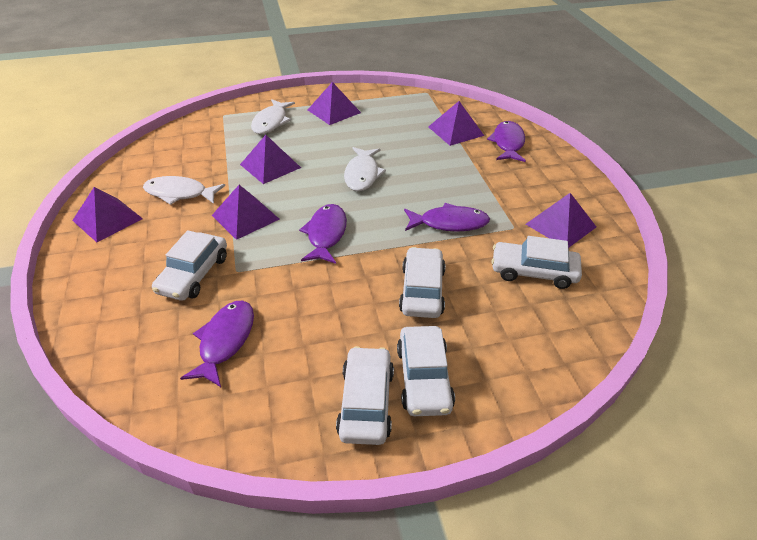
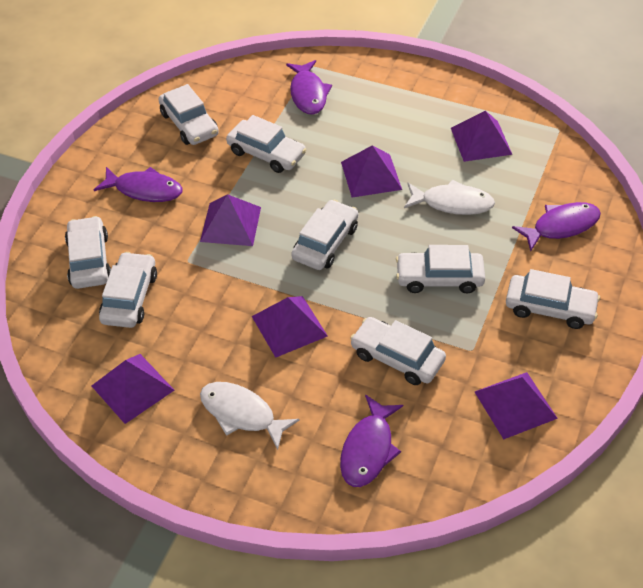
white car: 5 -> 8
white fish: 3 -> 2

